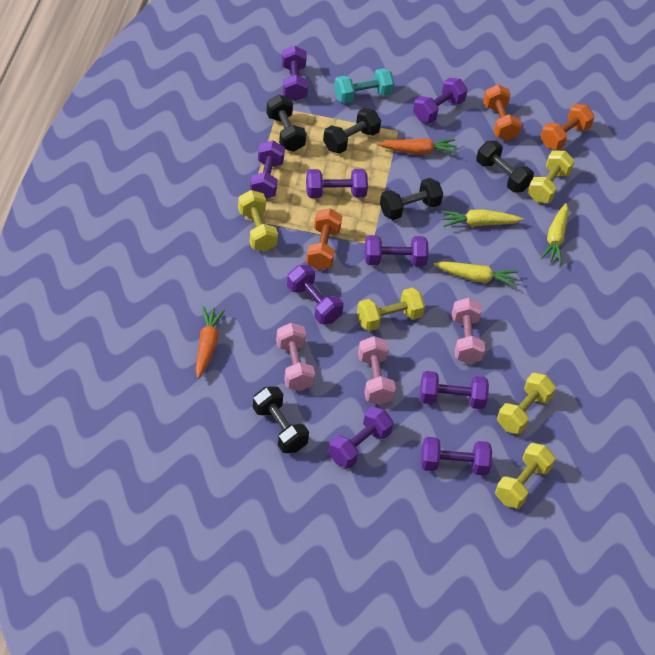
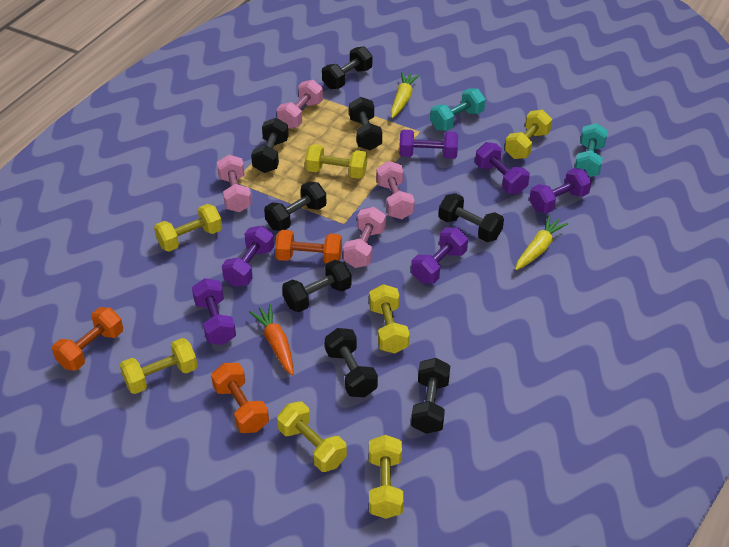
black dumbbell: 5 -> 8
orange carrot: 2 -> 1
pink dumbbell: 3 -> 4
purple dumbbell: 9 -> 6
turquoise dumbbell: 1 -> 2
yellow carrot: 3 -> 2
yellow dumbbell: 5 -> 7

